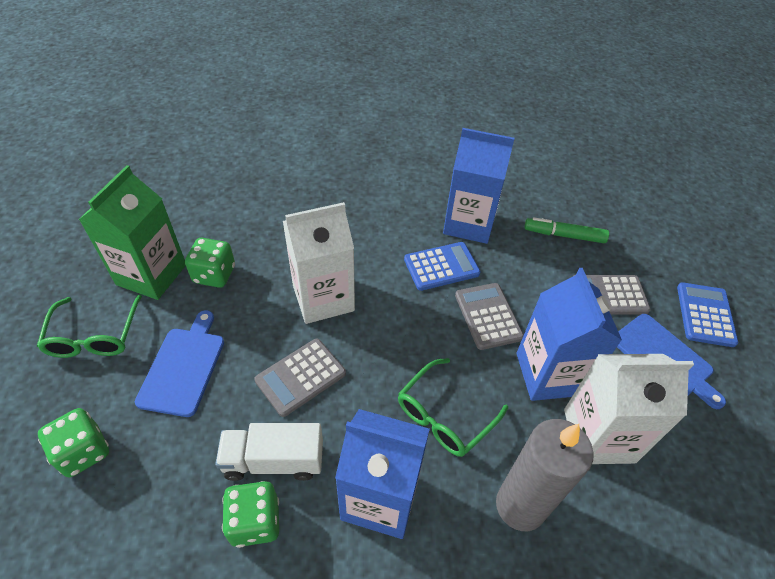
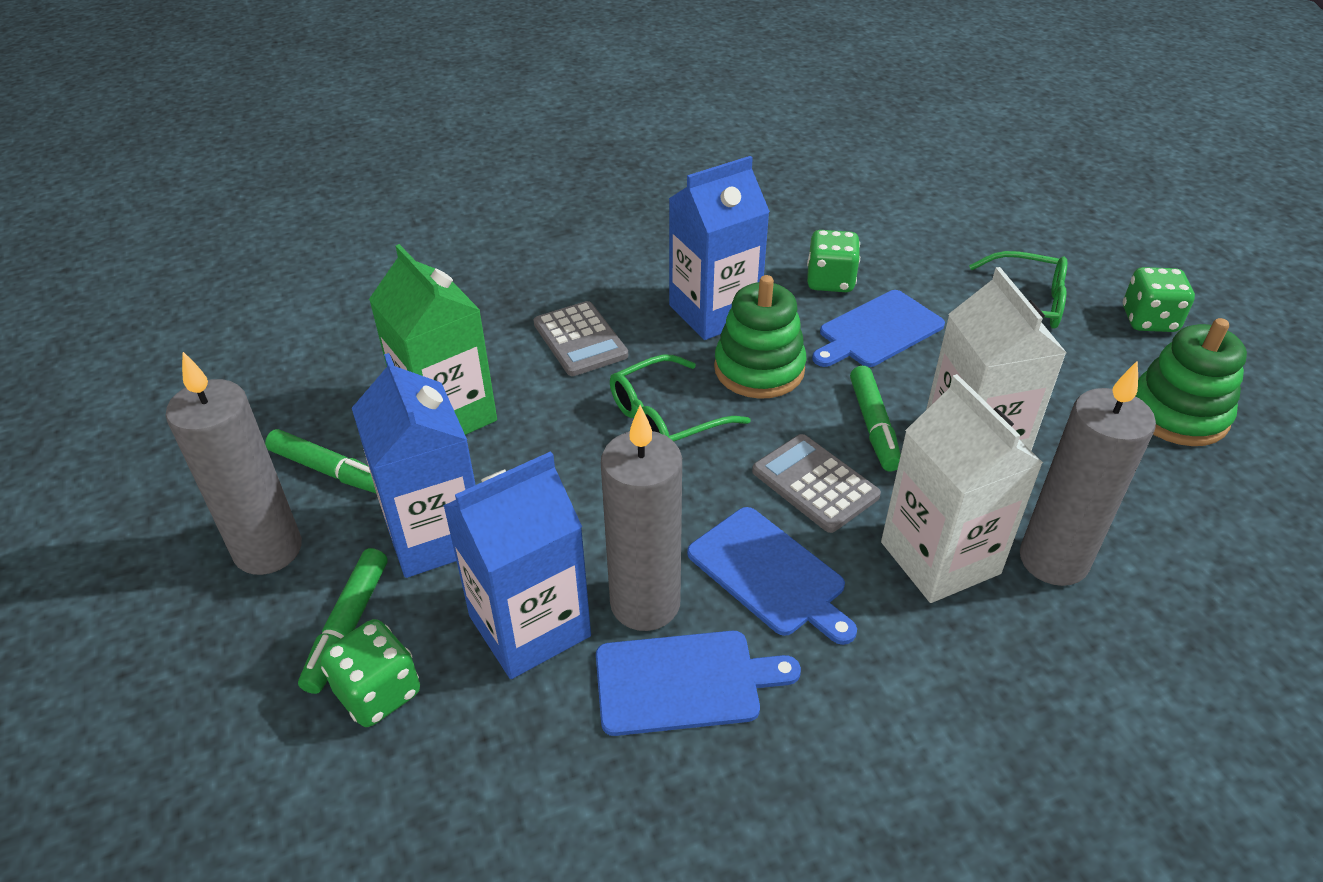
blue calculator: 2 -> 0
blue cutting board: 2 -> 3
green marker: 1 -> 3
green stacking toy: 0 -> 2
grey calculator: 3 -> 2
grey candle: 1 -> 3
white truck: 1 -> 0

